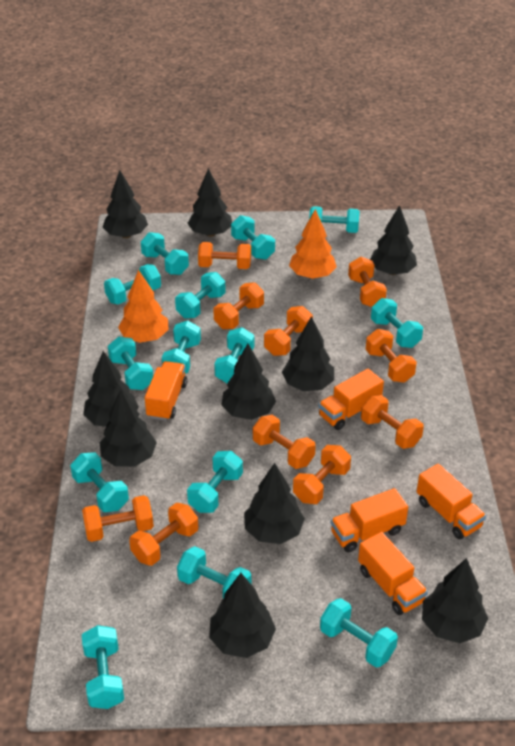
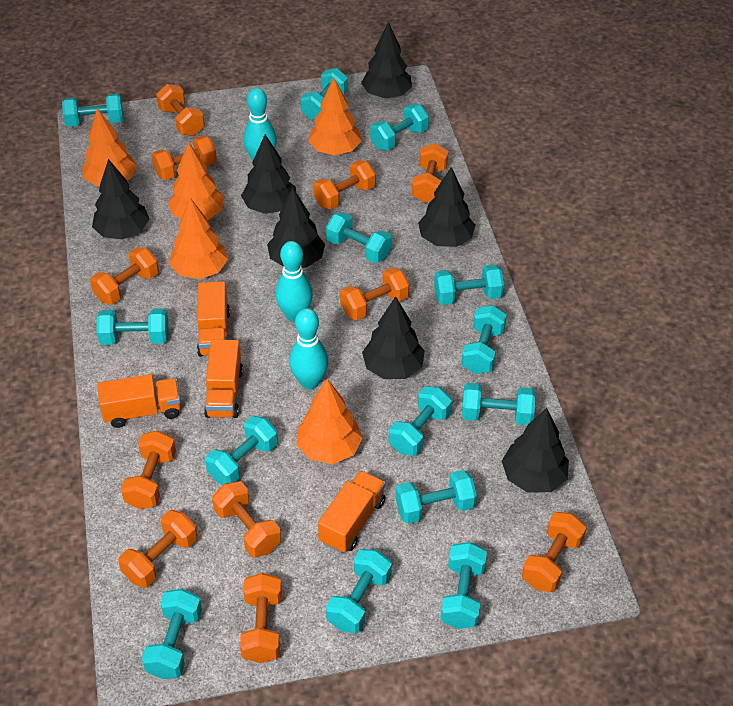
black tree: 10 -> 7
orange dumbbell: 10 -> 11
orange tree: 2 -> 5
orange truck: 5 -> 4
turquoise bowling pin: 0 -> 3

